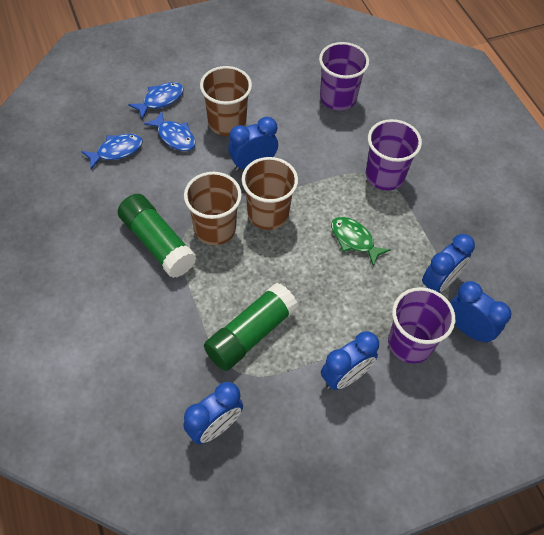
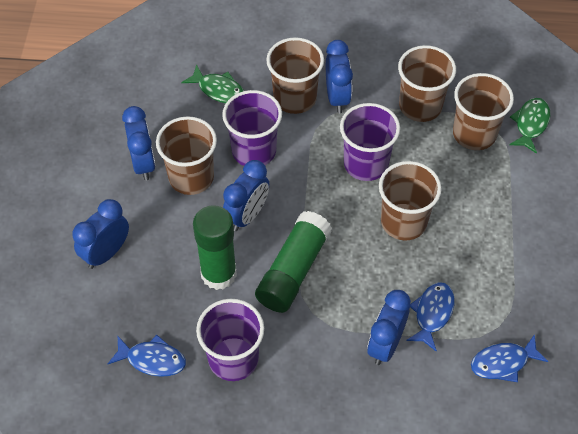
brown cup: 3 -> 5
green fish: 1 -> 2

